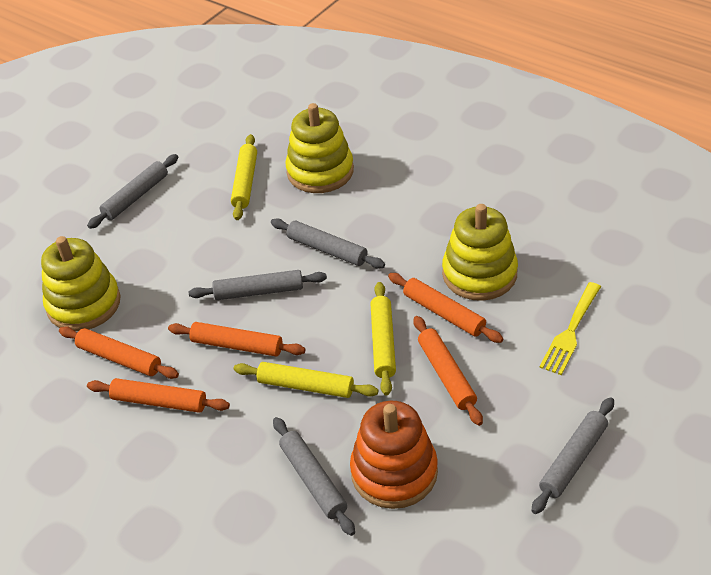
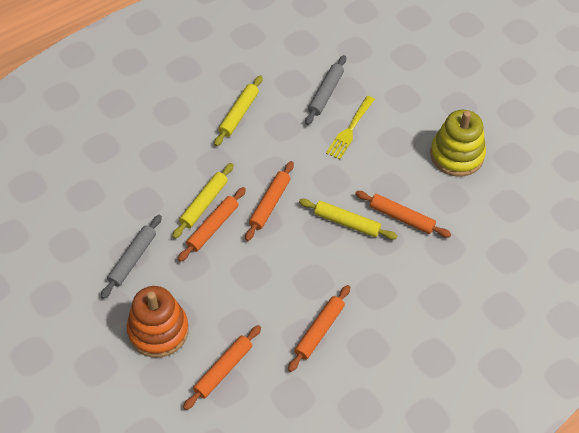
grey rolling pin: 5 -> 2
yellow stacking toy: 3 -> 1

